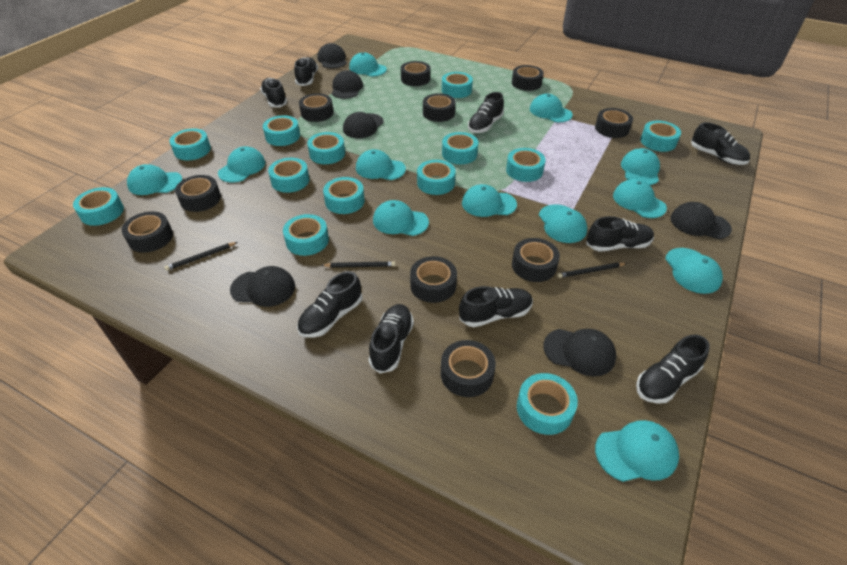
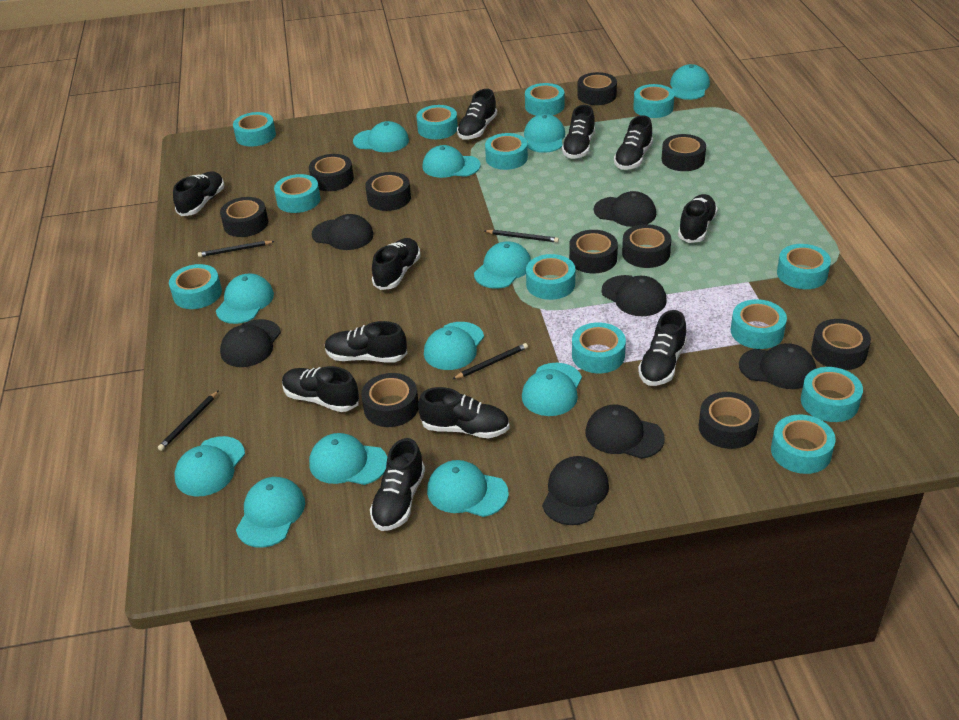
black cap: 6 -> 7
black pencil: 3 -> 4
black shoe: 9 -> 11

